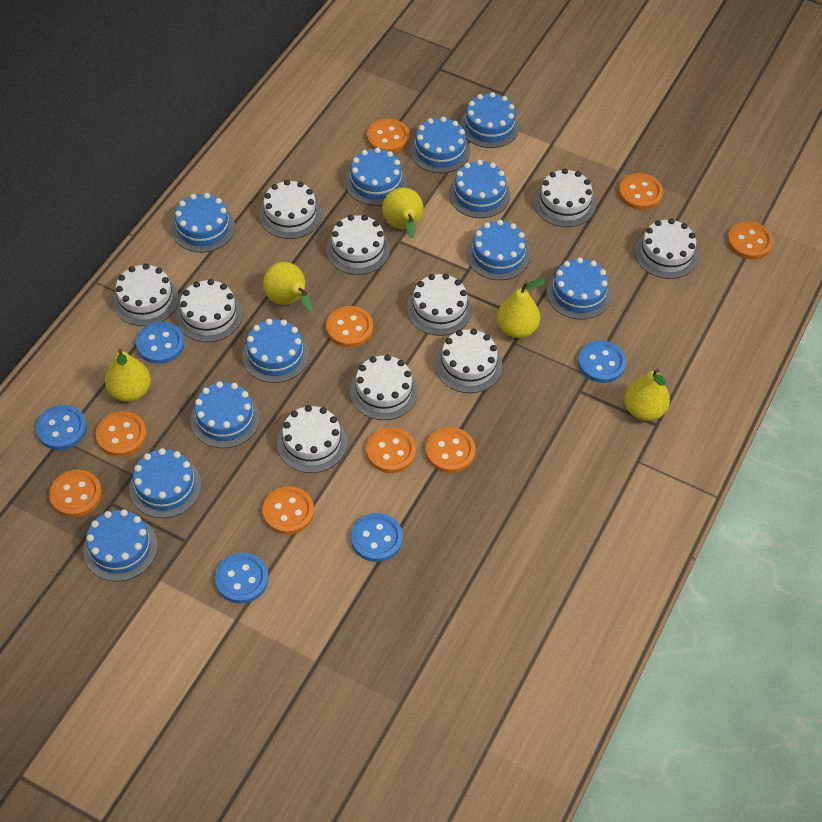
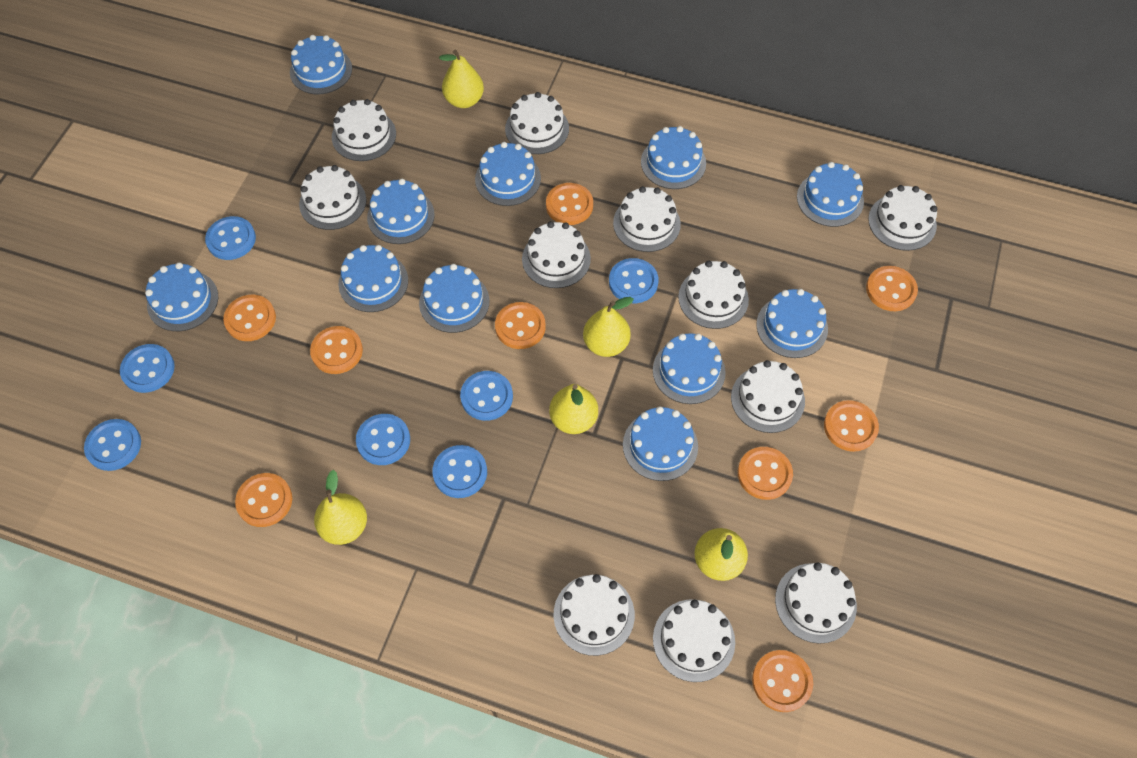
blue button: 5 -> 7
white cake: 10 -> 11

